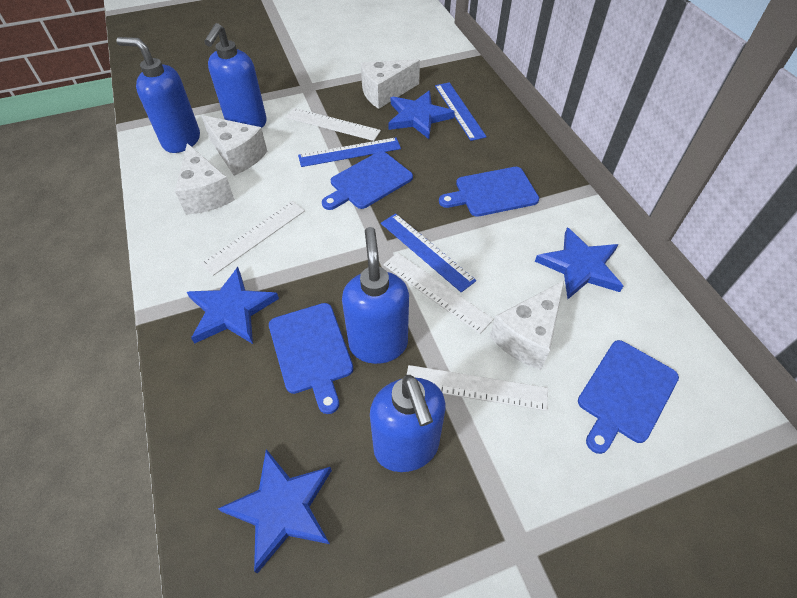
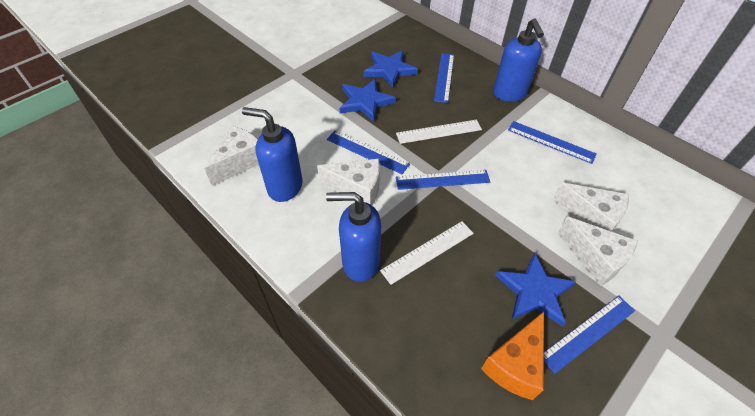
blue cutting board: 4 -> 0
blue ruler: 3 -> 5
blue soap dispenser: 4 -> 3
blue star: 4 -> 3
orange cheese: 0 -> 1
white ruler: 4 -> 2

